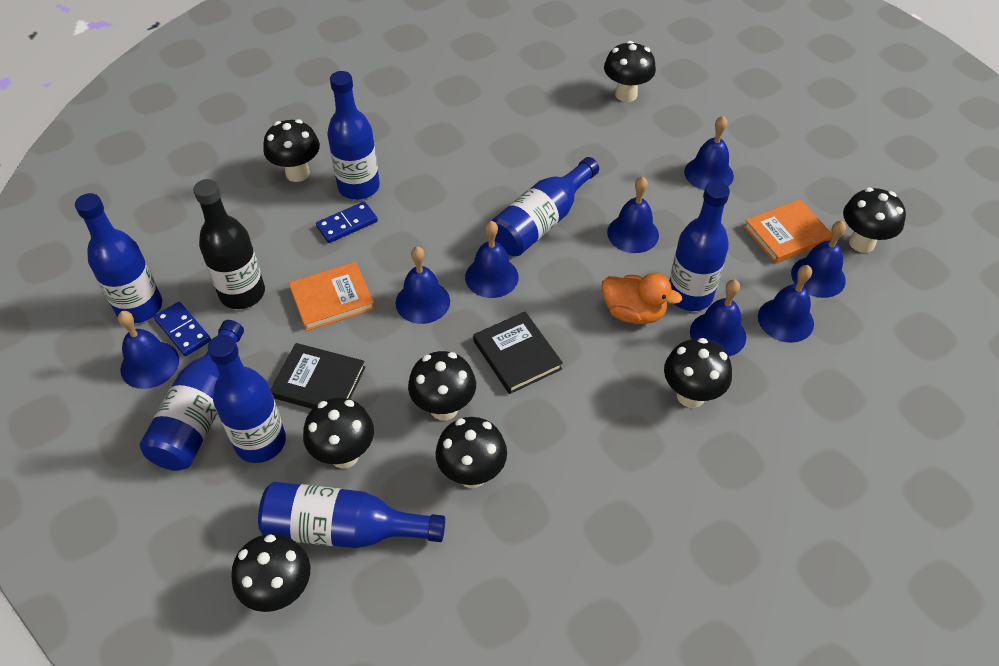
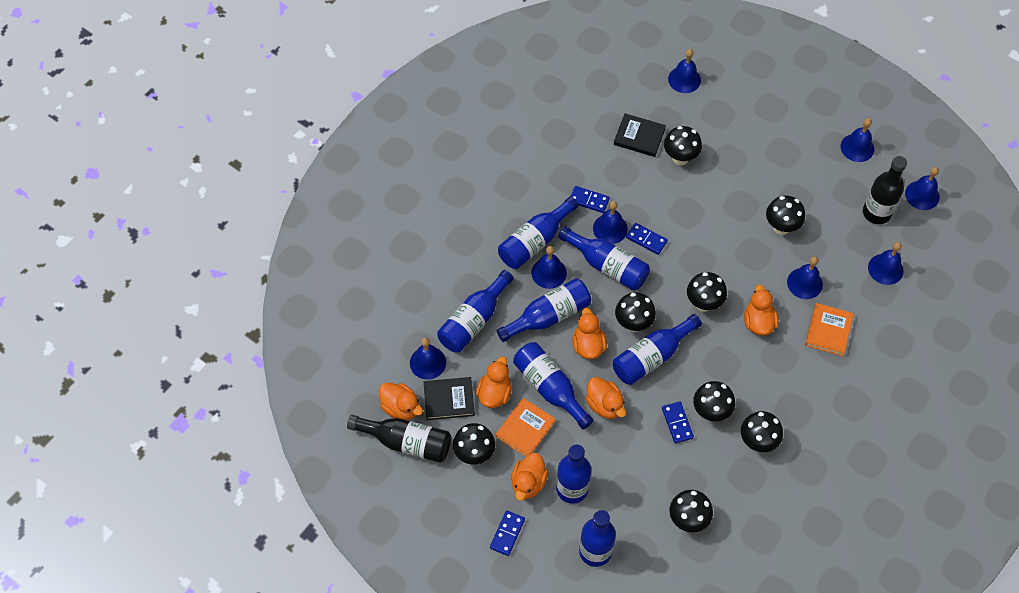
black bottle: 1 -> 2
blue bottle: 7 -> 8
blue domino: 2 -> 4
orange duck: 1 -> 6

